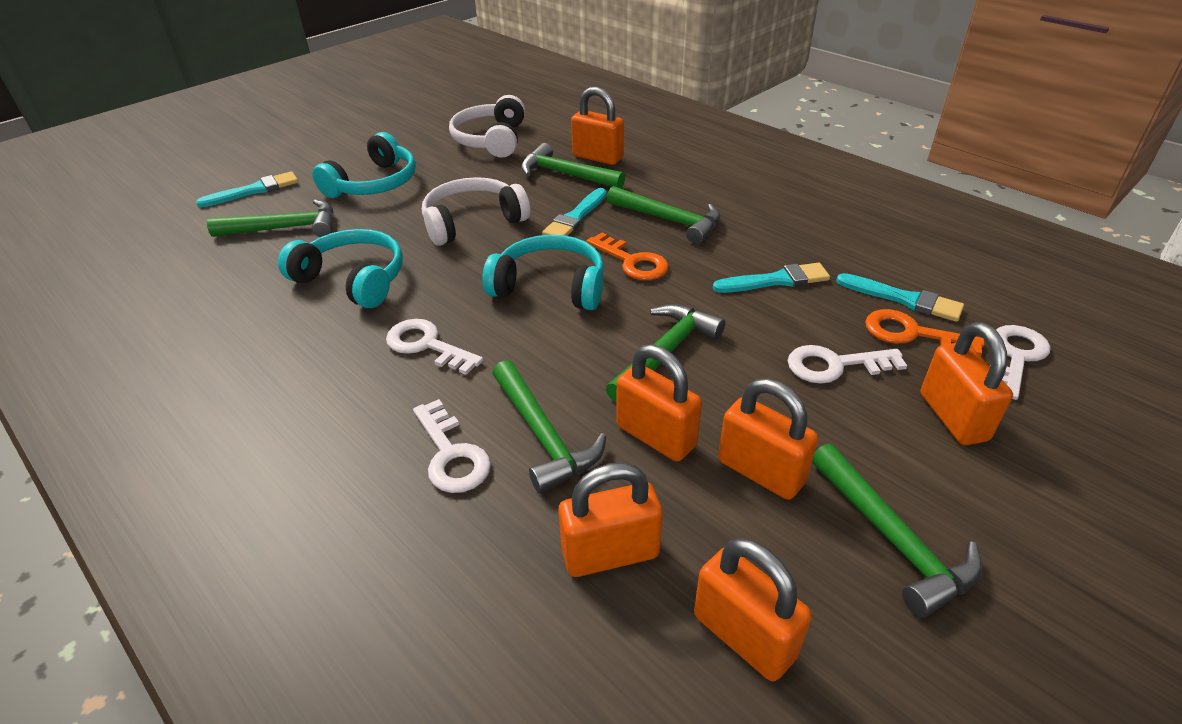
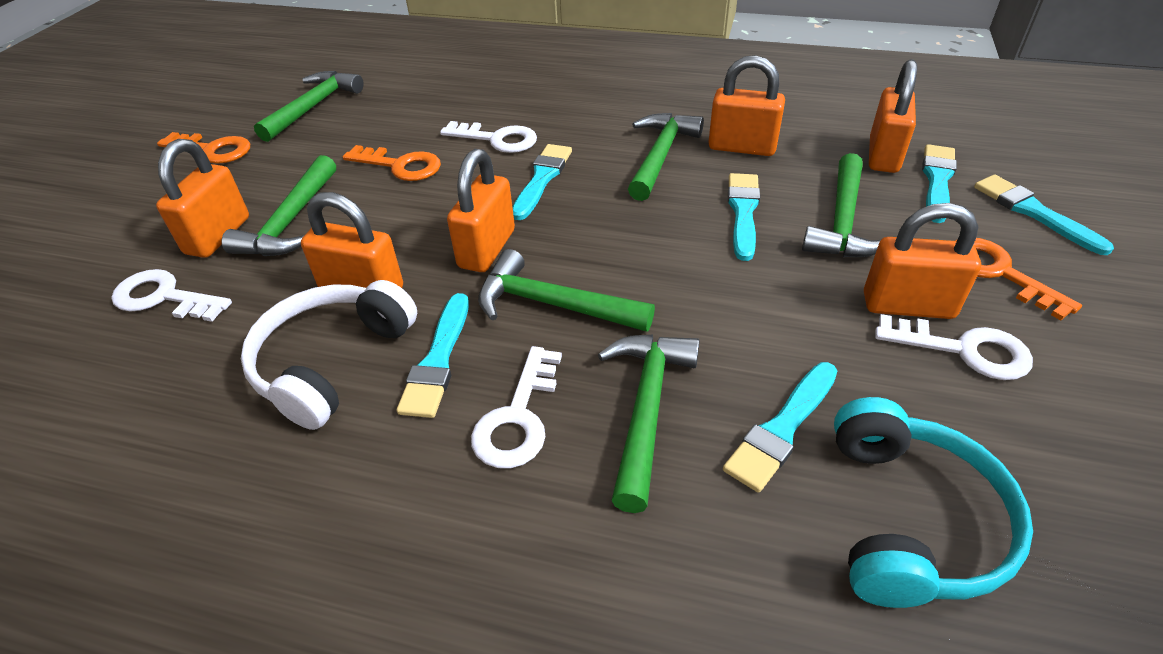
orange key: 2 -> 3
turquoise brush: 4 -> 6
turquoise headphones: 3 -> 1
white headphones: 2 -> 1

